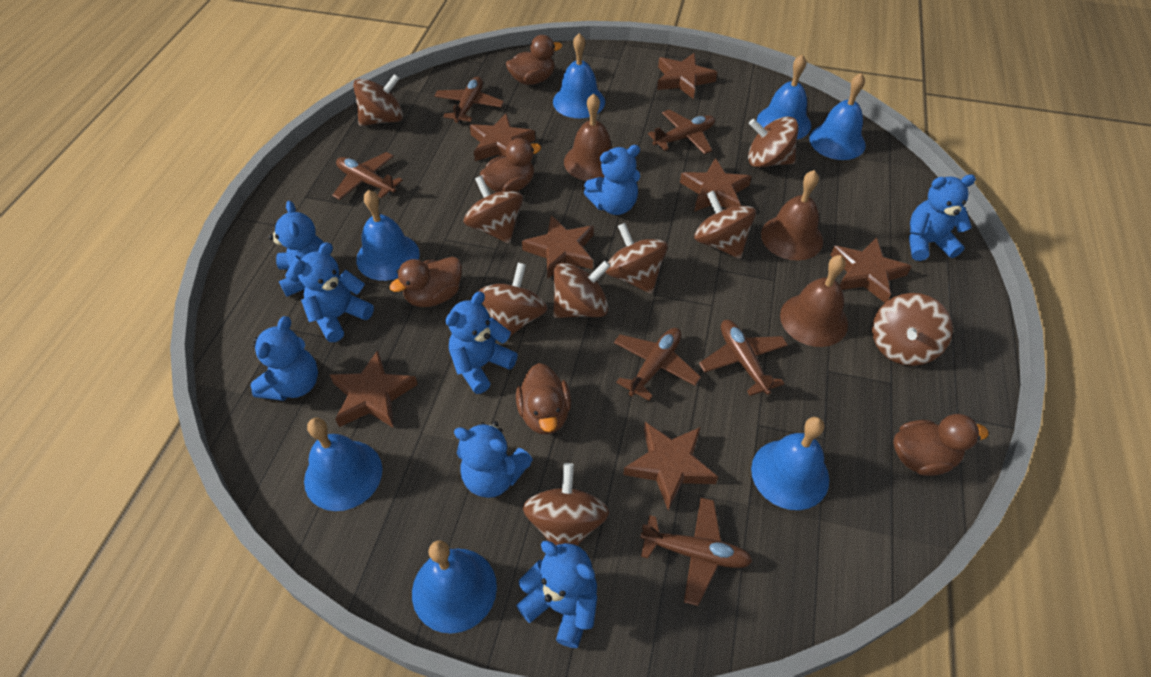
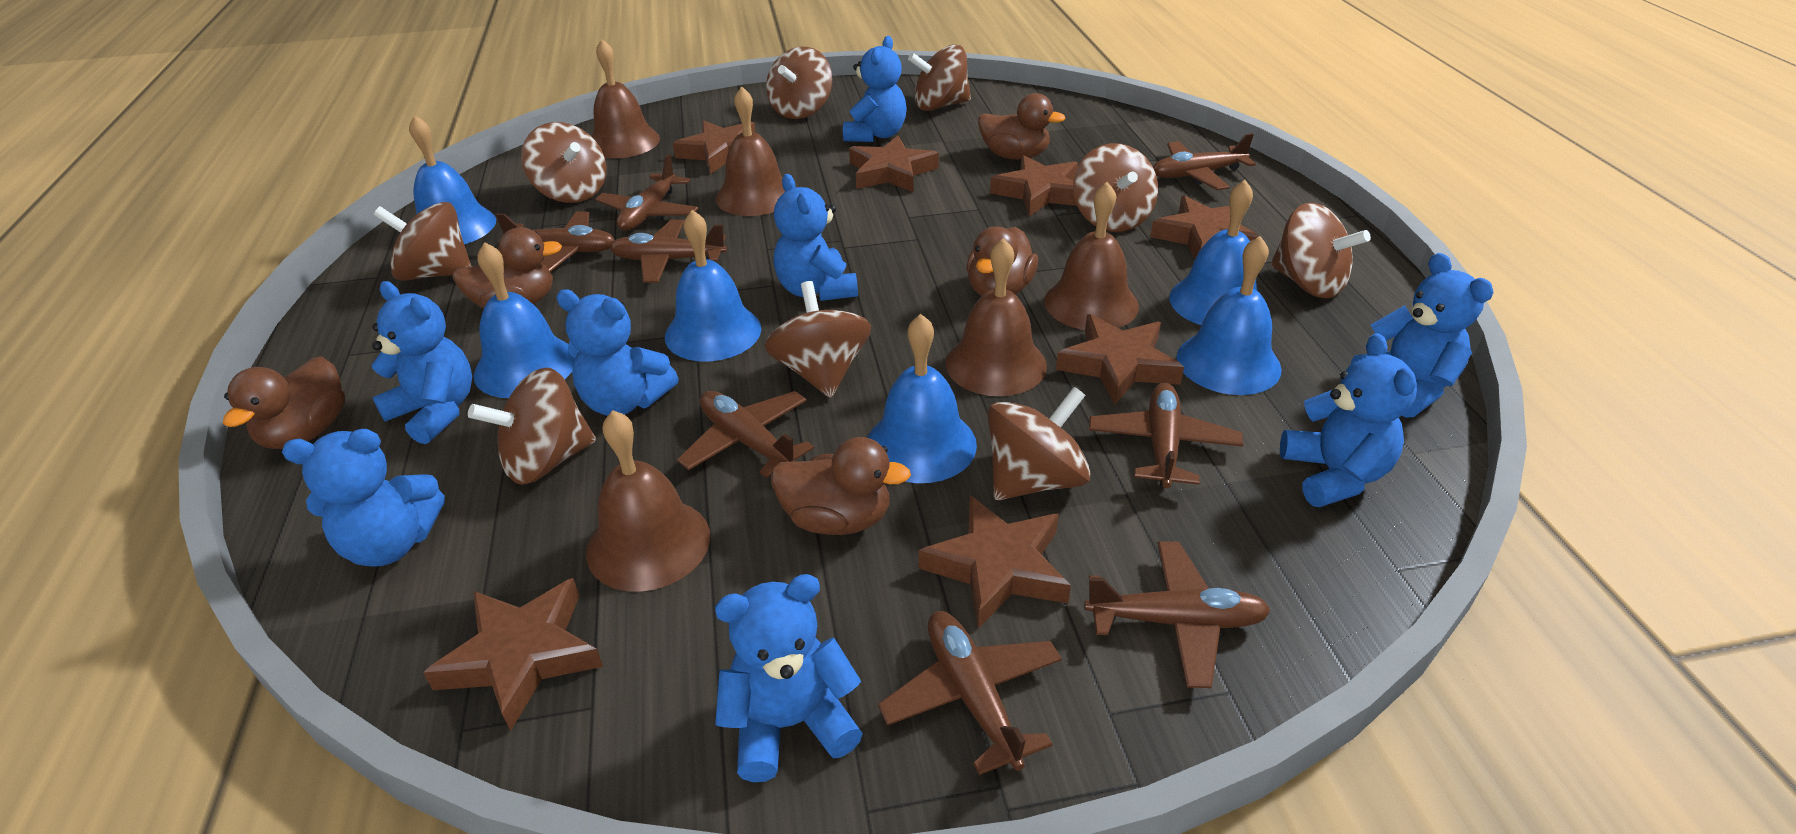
blue bell: 7 -> 6
brown bell: 3 -> 5
brown plane: 6 -> 8

